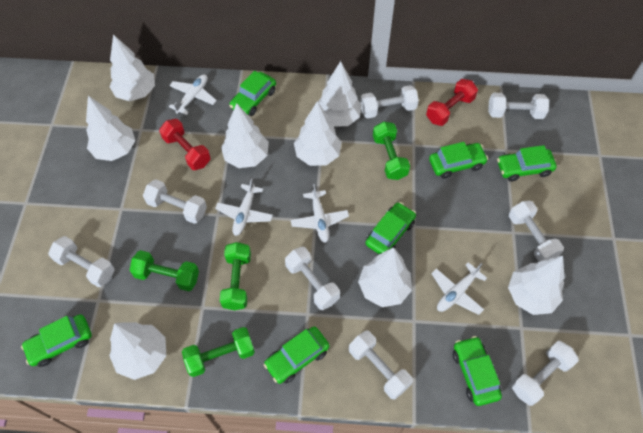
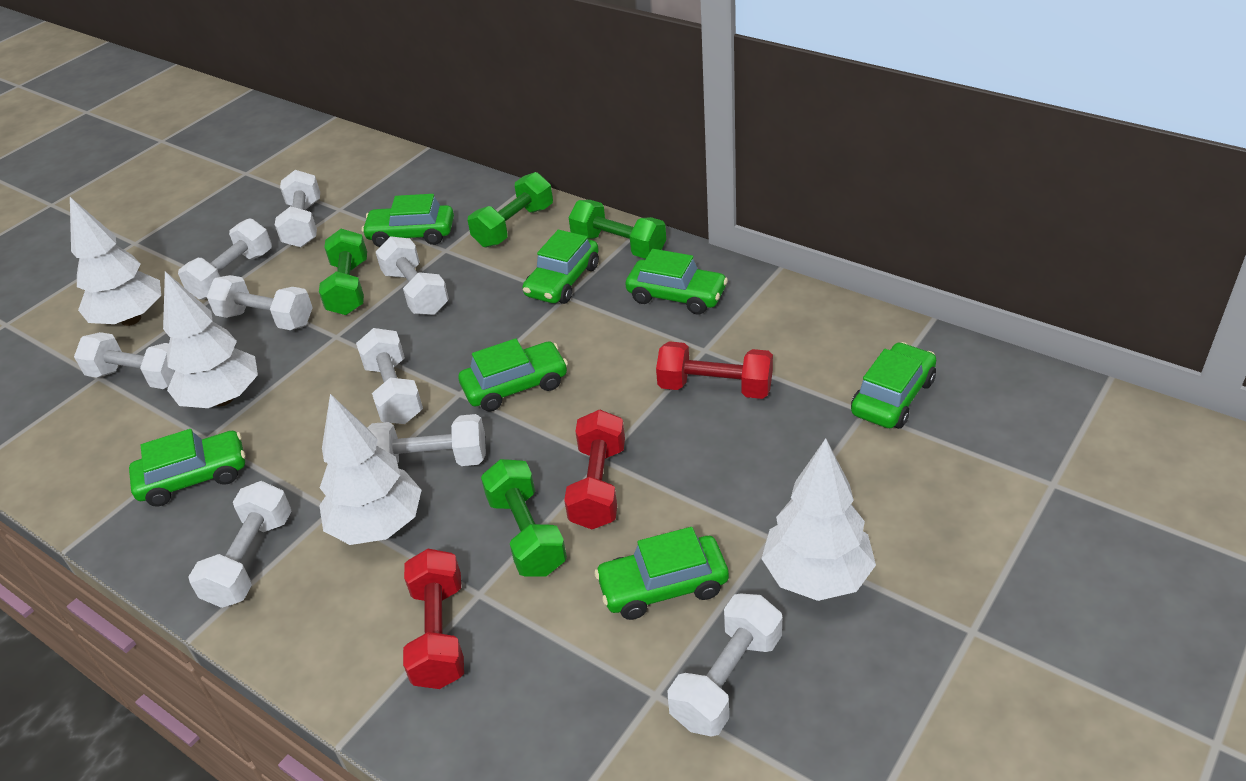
red dumbbell: 2 -> 3
white dumbbell: 8 -> 9
white plane: 4 -> 0
white tree: 8 -> 4

